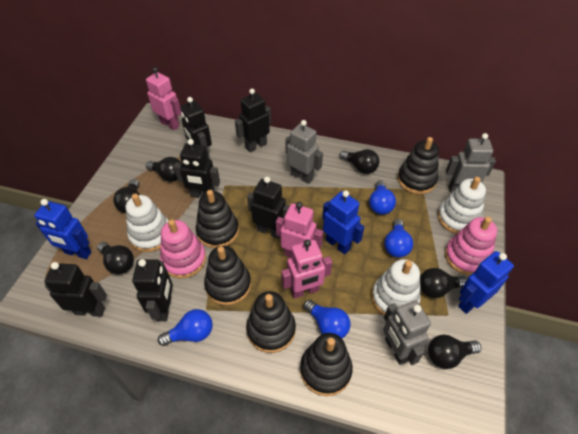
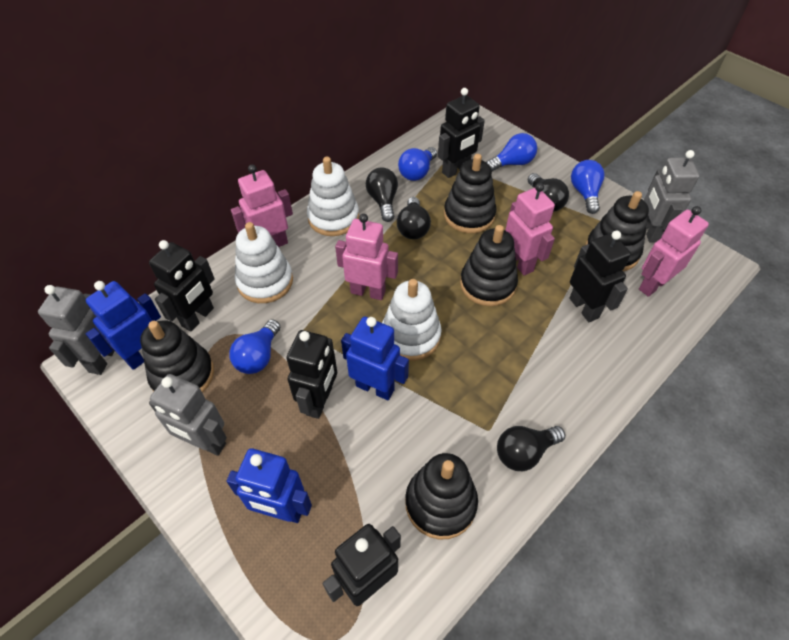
black light bulb: 6 -> 4
black robot: 6 -> 5
pink robot: 3 -> 4
pink stacking toy: 2 -> 0

